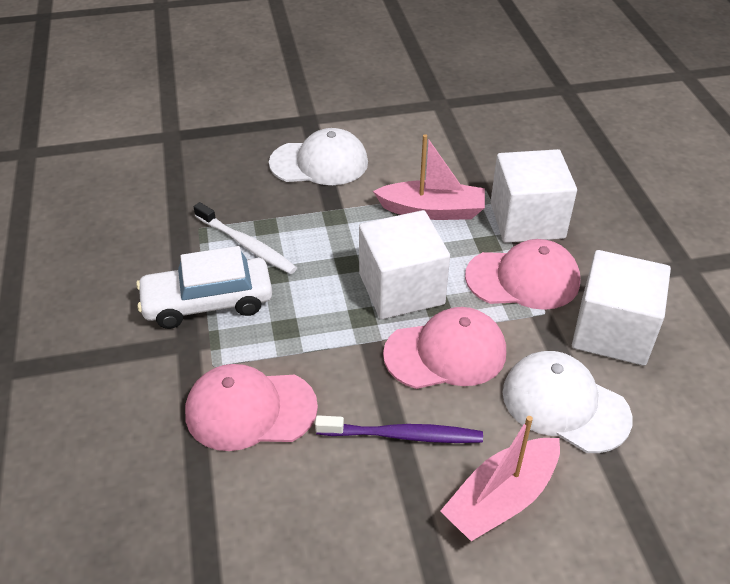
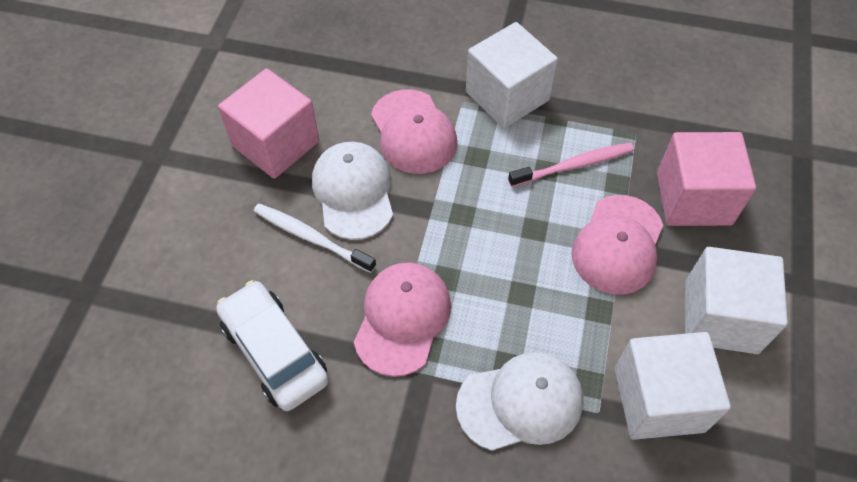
pink boat: 2 -> 0
pink cube: 0 -> 2
pink toothbrush: 0 -> 1
purple toothbrush: 1 -> 0

